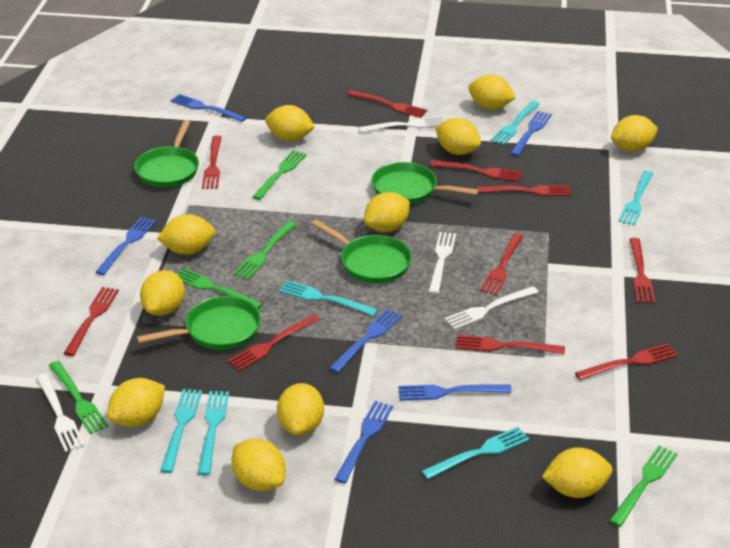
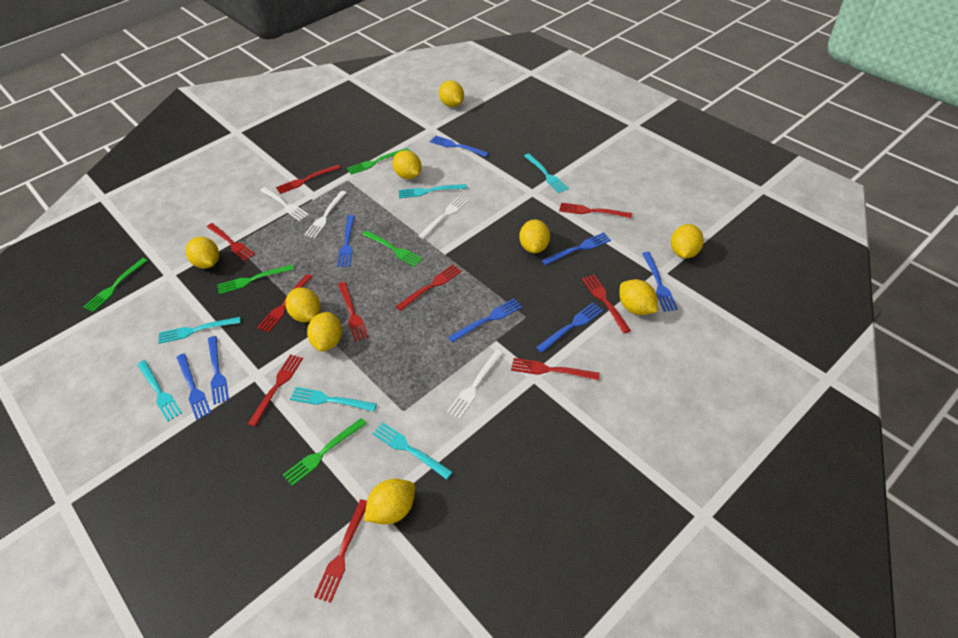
blue fork: 6 -> 8
green pan: 4 -> 0
yellow lemon: 11 -> 9

